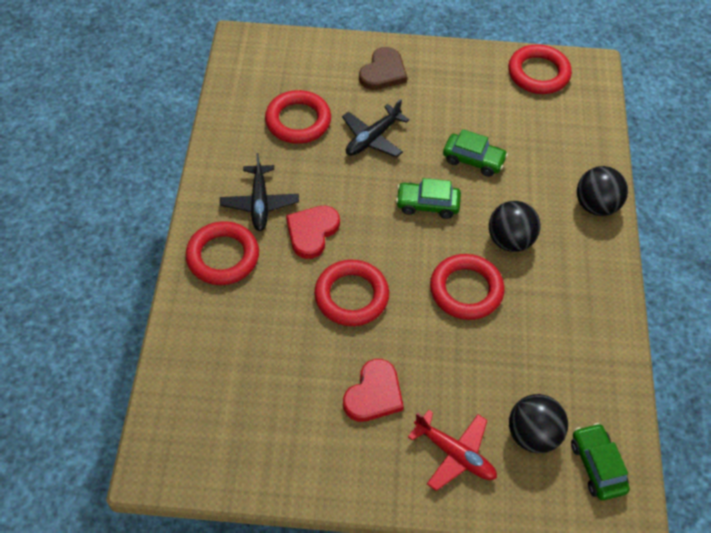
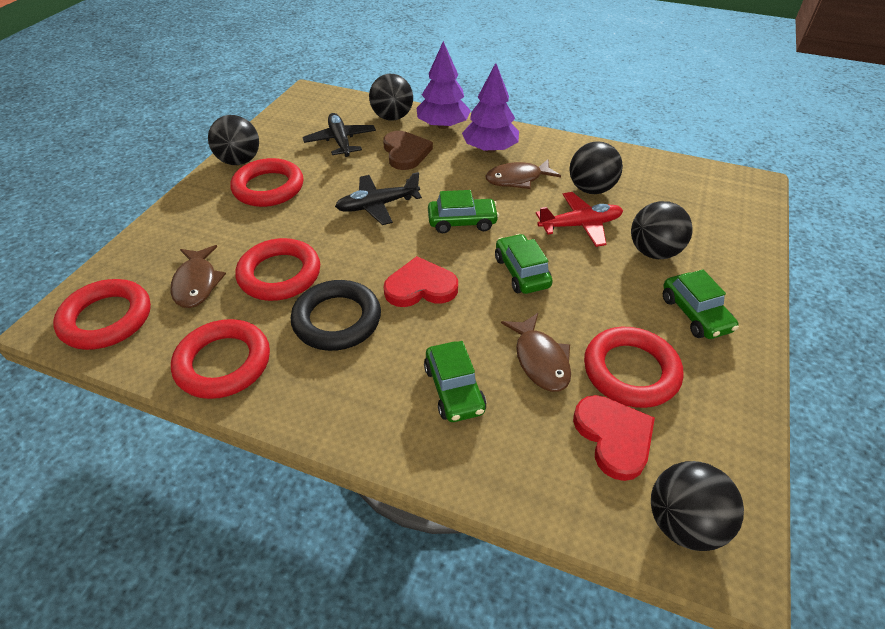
black ball: 3 -> 5
black ring: 0 -> 1
brown fish: 0 -> 3
green car: 3 -> 4
purple tree: 0 -> 2

